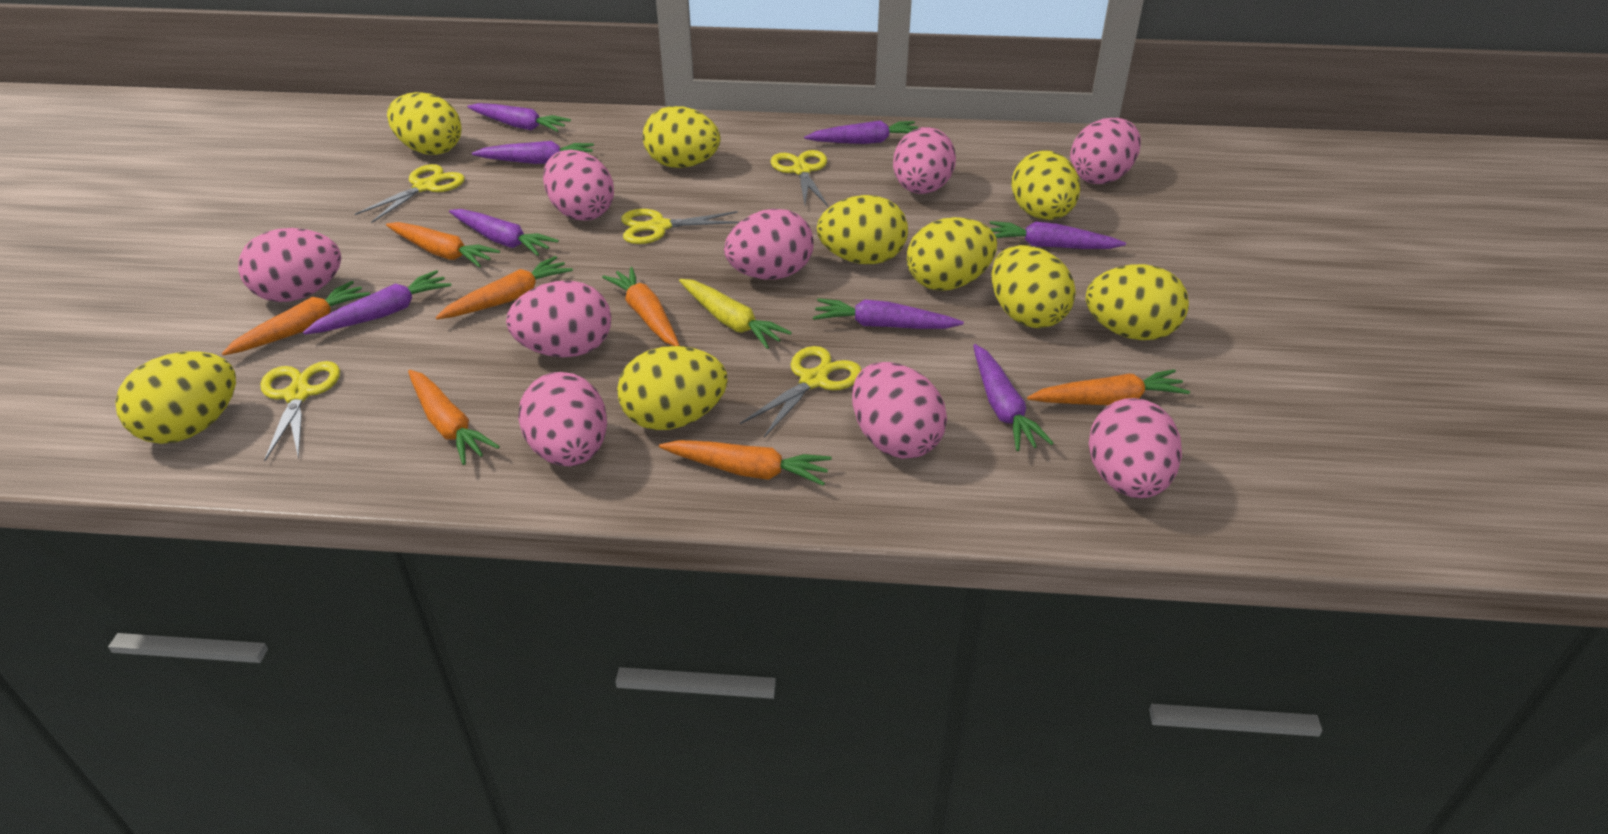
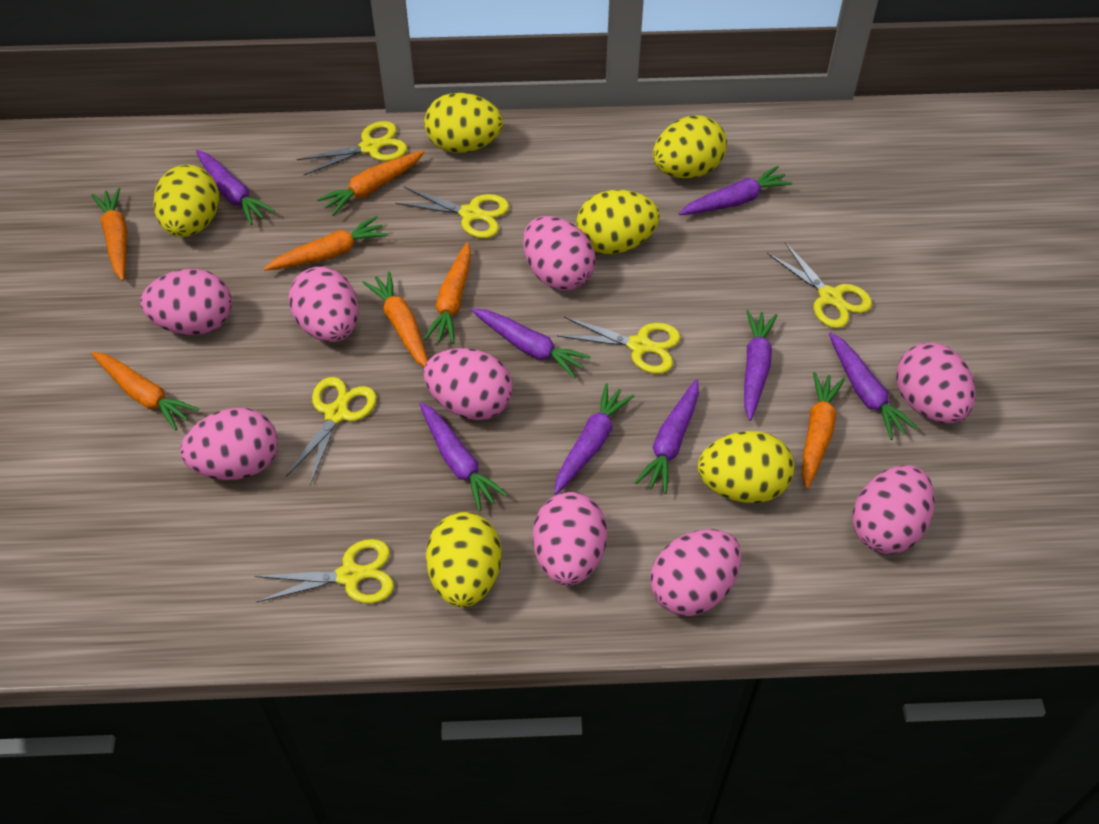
yellow carrot: 1 -> 0
yellow egg: 9 -> 6
yellow scissors: 5 -> 6

